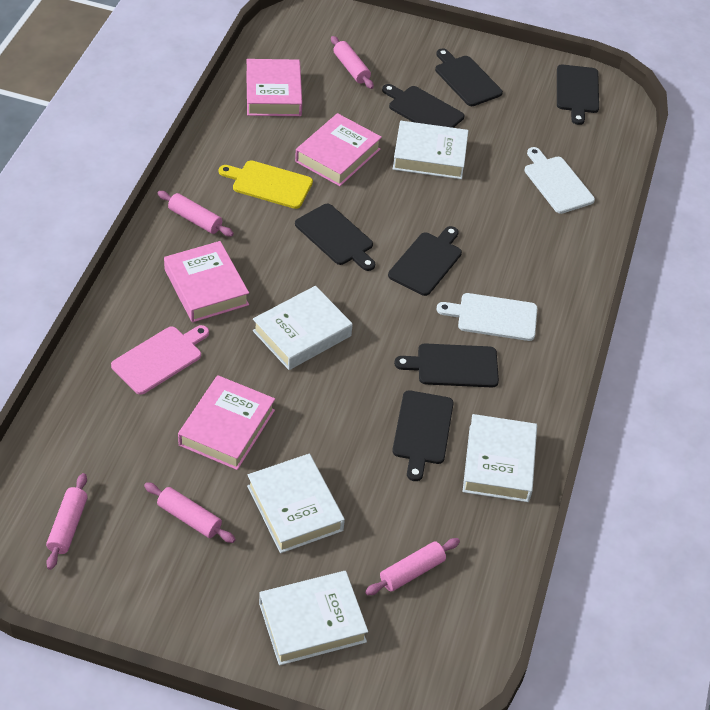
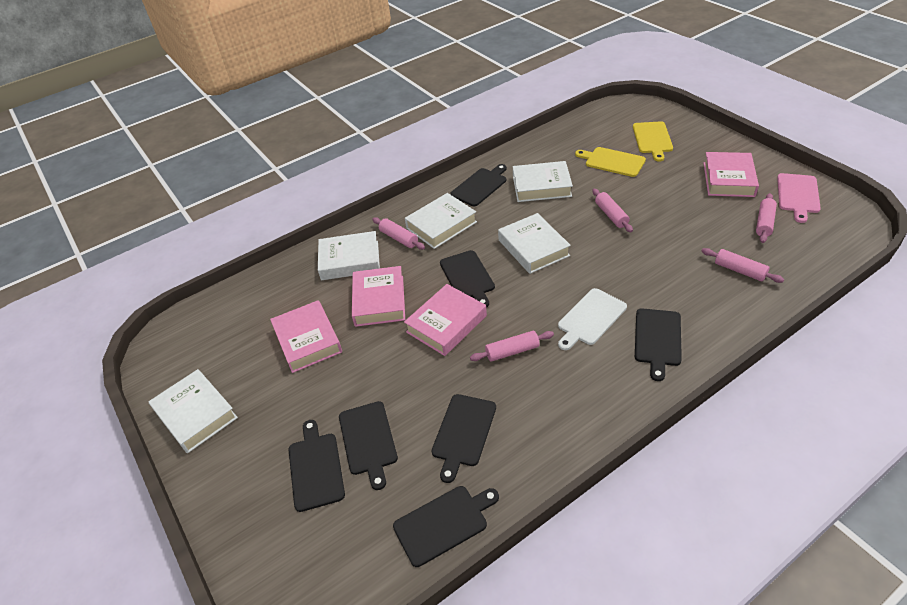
white cutting board: 2 -> 1
yellow cutting board: 1 -> 2

